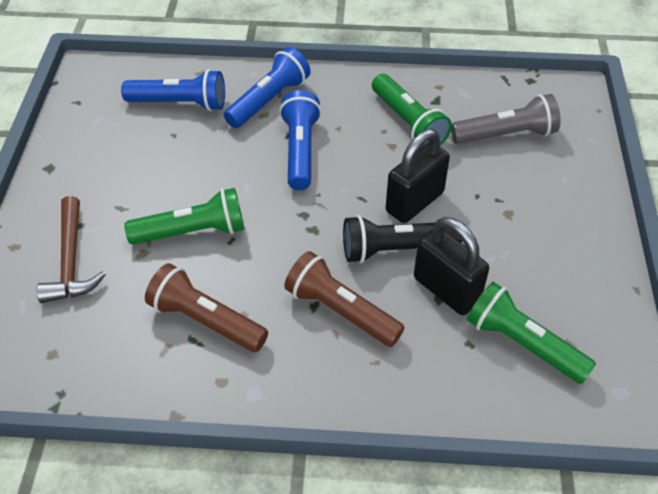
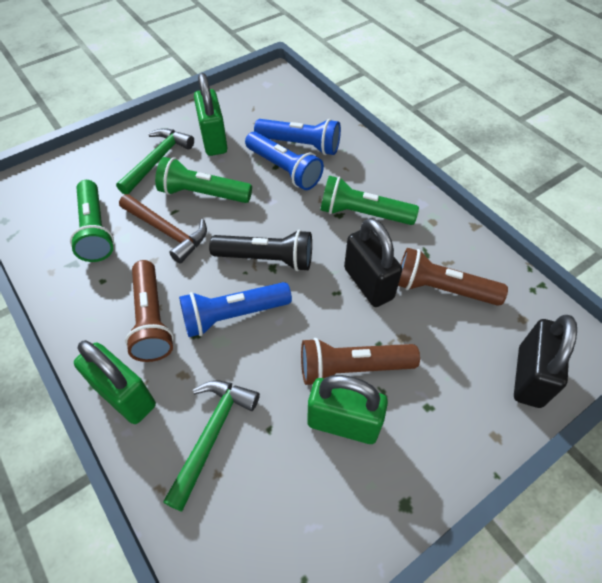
brown flashlight: 2 -> 3
green hammer: 0 -> 2
green padlock: 0 -> 3
grey flashlight: 1 -> 0

